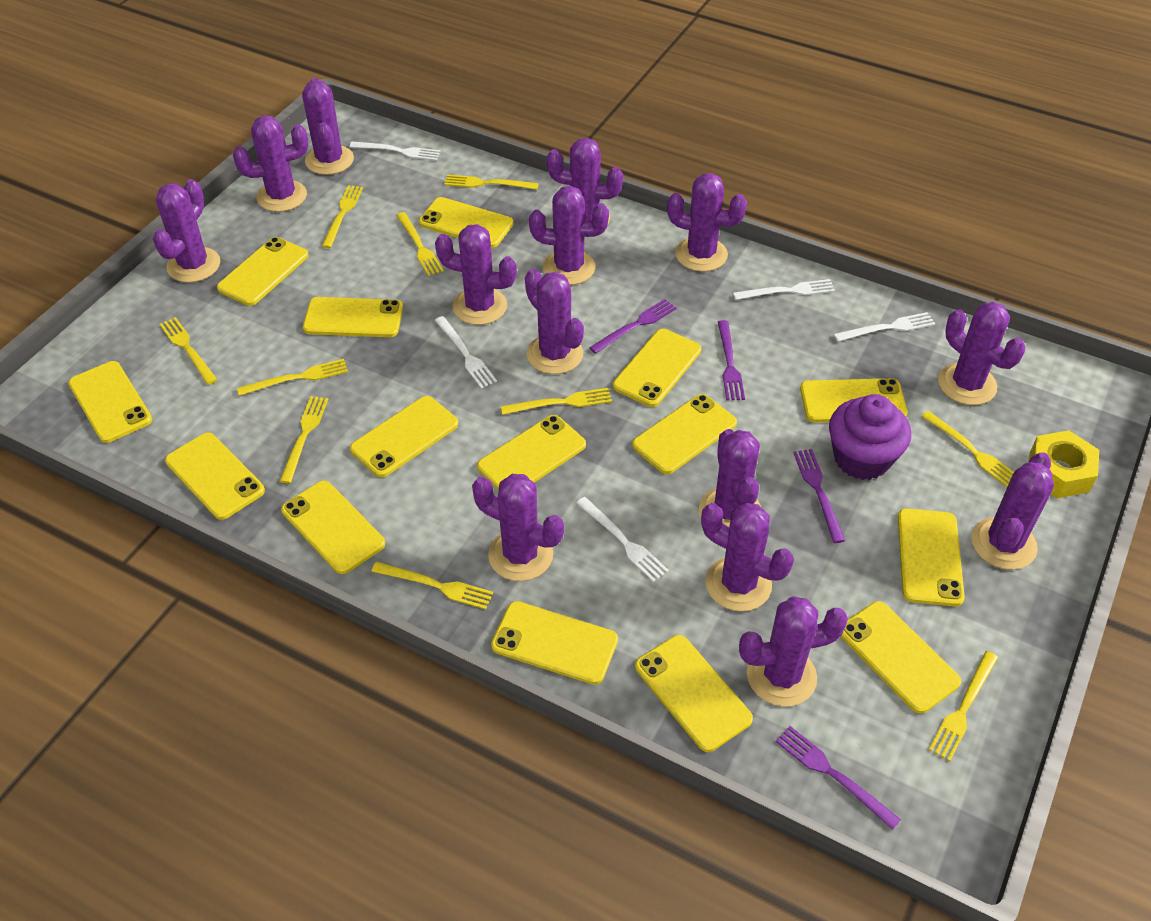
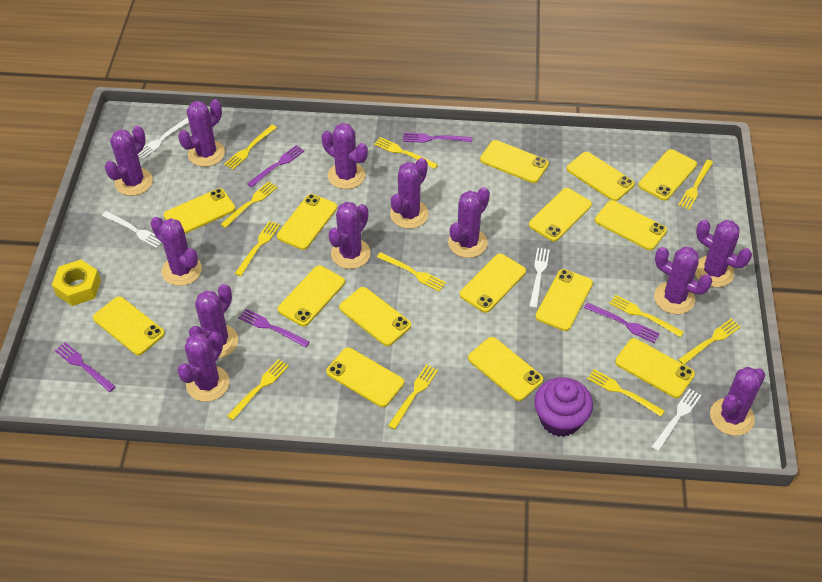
purple cactus: 14 -> 12
purple fork: 4 -> 5
white fork: 5 -> 4
yellow fork: 10 -> 11

